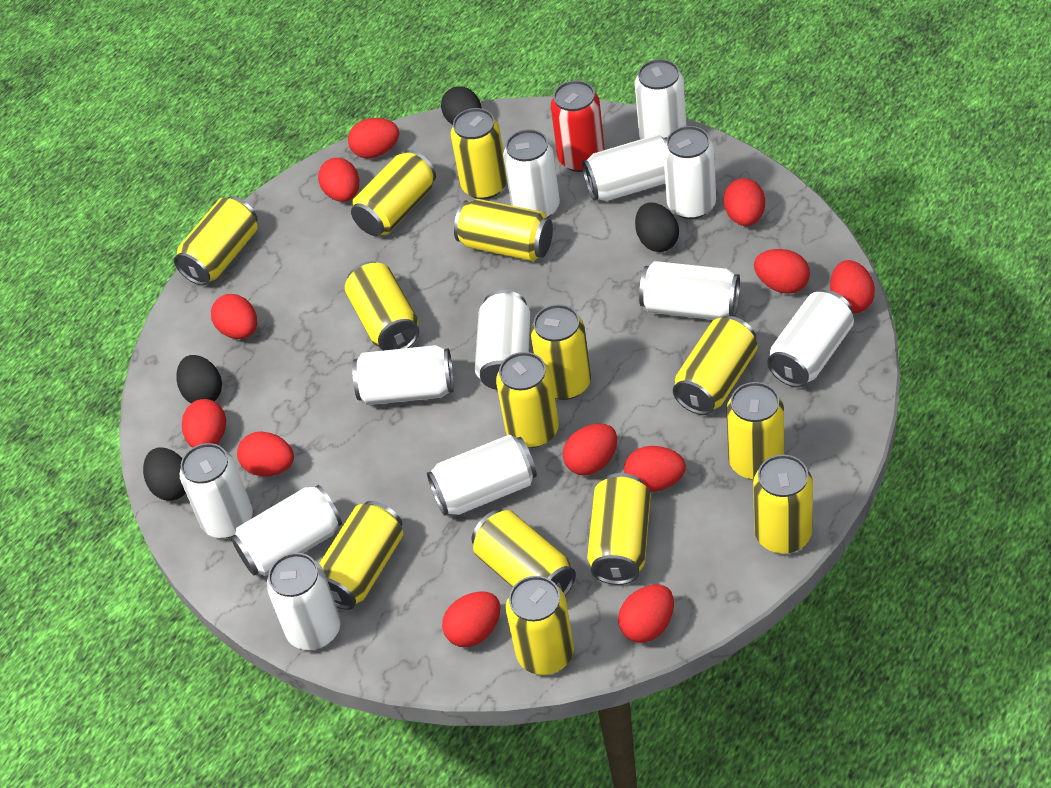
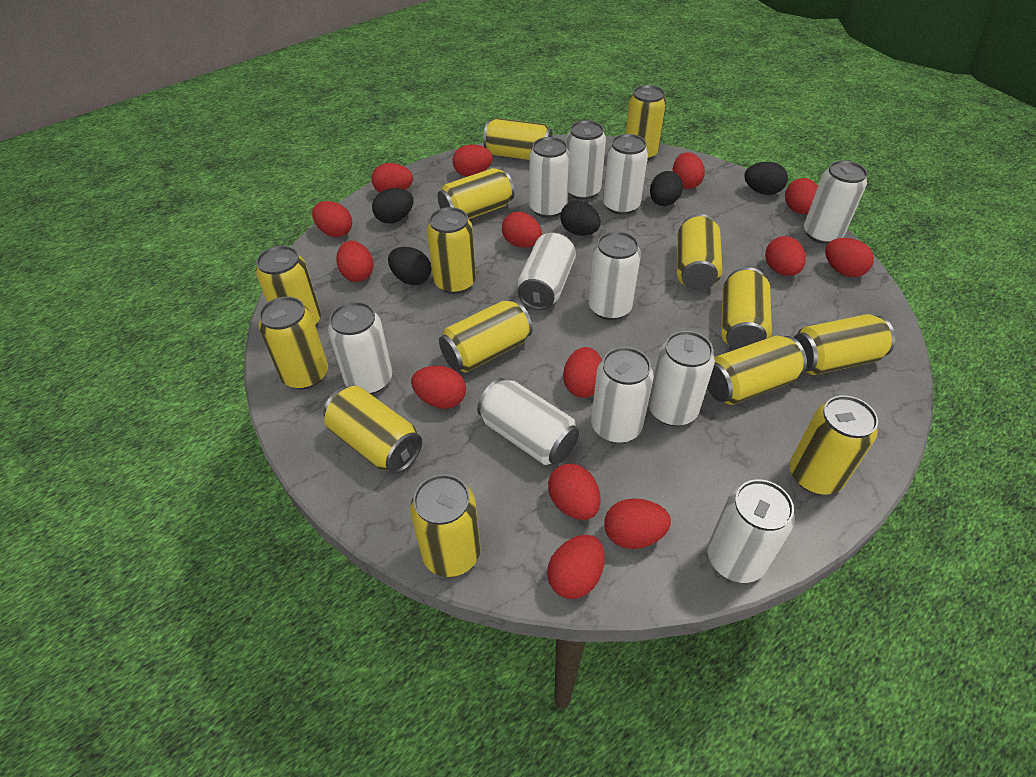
black egg: 4 -> 5
red can: 1 -> 0
red egg: 12 -> 14
white can: 12 -> 11

